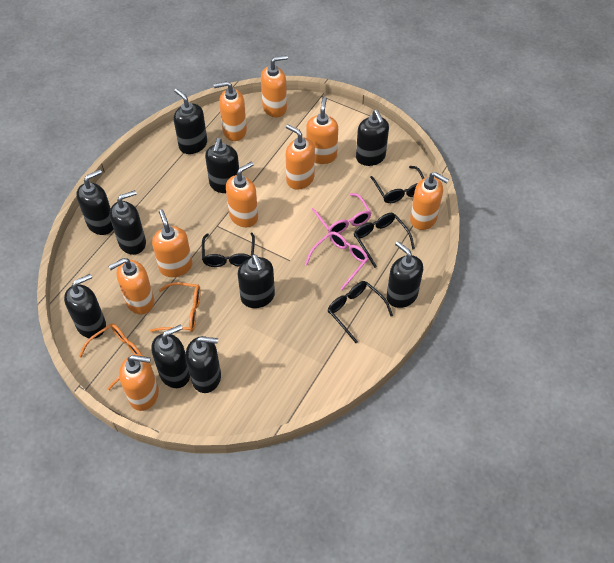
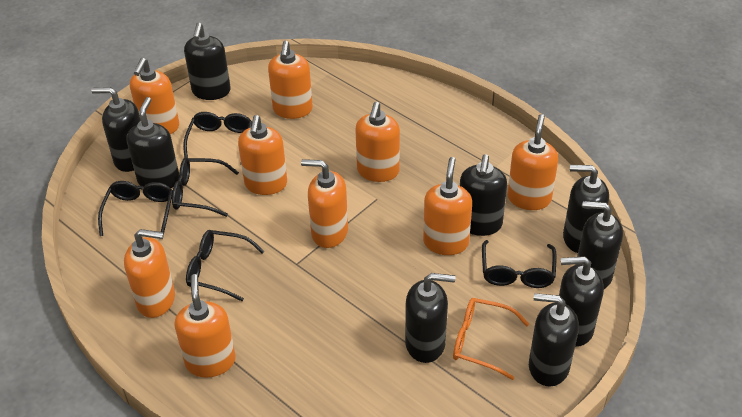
black glasses: 4 -> 5
black soap dispenser: 10 -> 9
orange glasses: 2 -> 1
pink glasses: 2 -> 0

